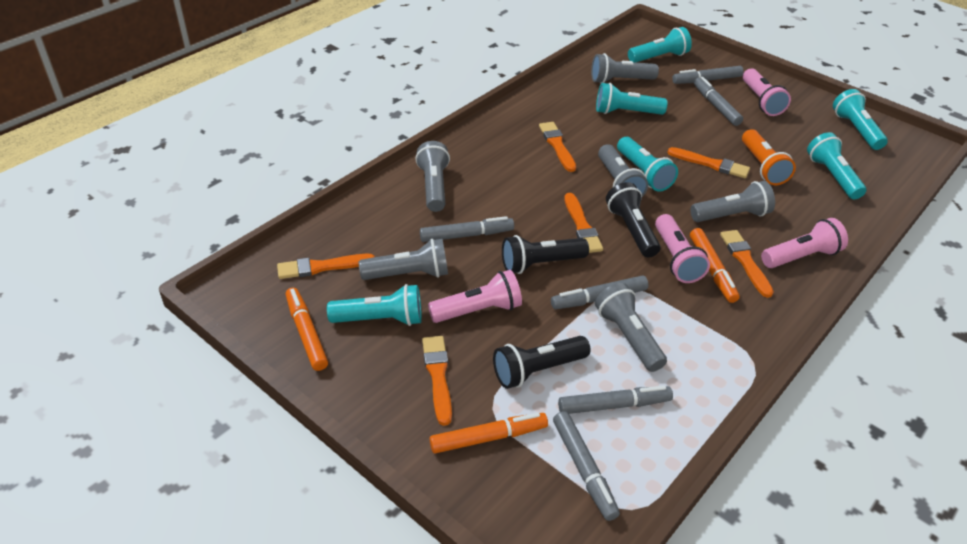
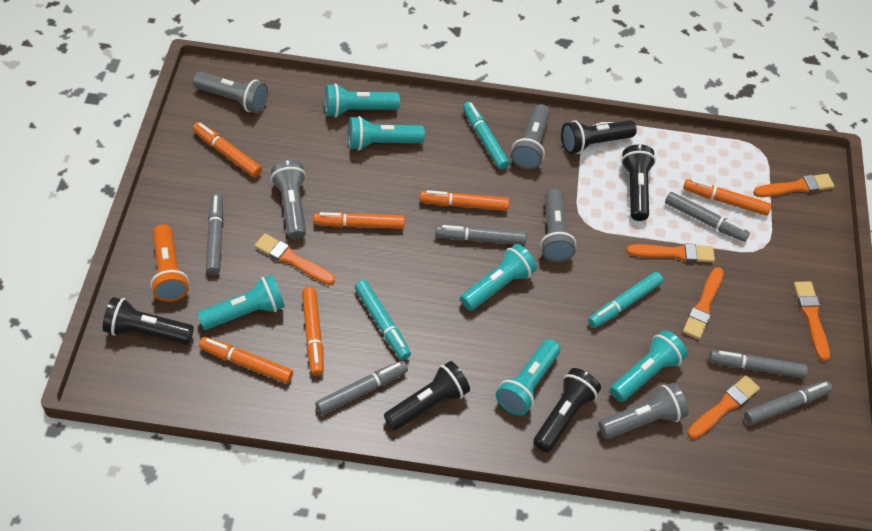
black flashlight: 3 -> 5
grey flashlight: 6 -> 5
orange marker: 3 -> 6
pink flashlight: 4 -> 0
turquoise marker: 0 -> 3

